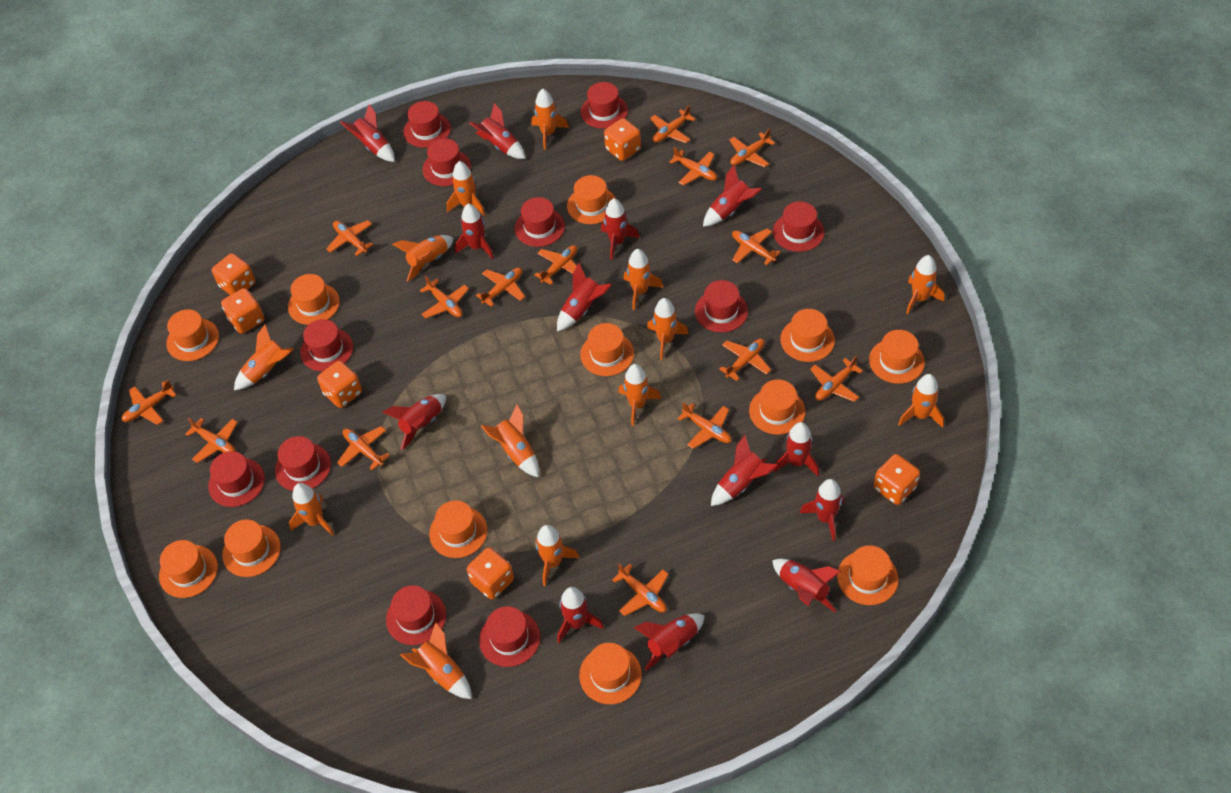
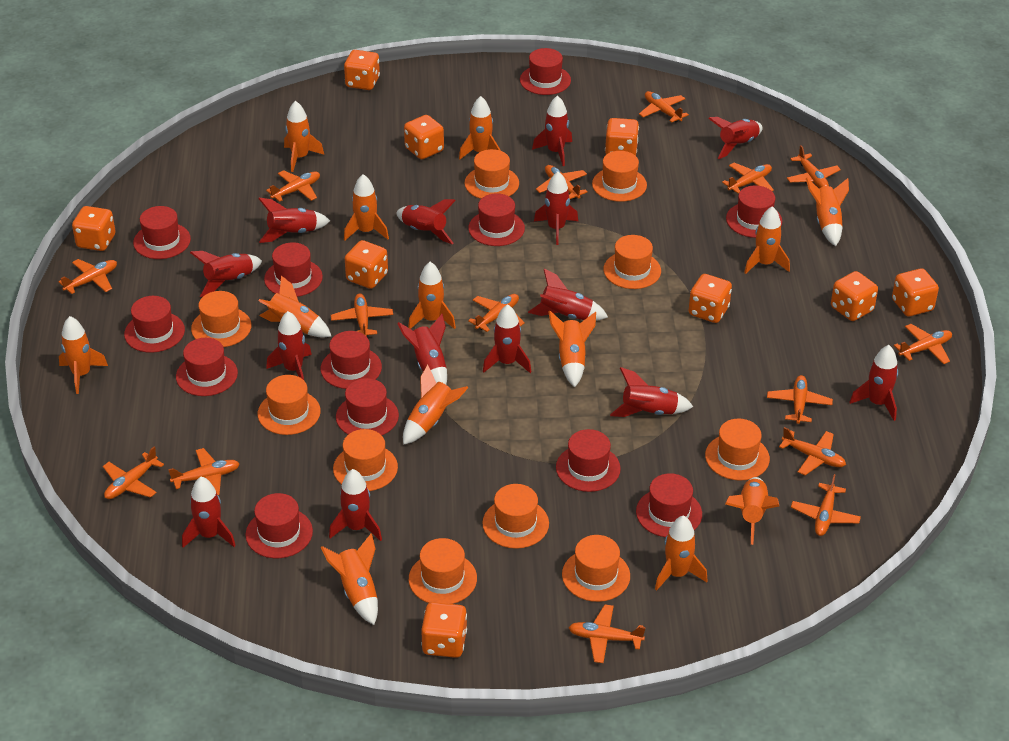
orange dice: 6 -> 9
orange hat: 12 -> 10
red hat: 11 -> 12
red rocket: 13 -> 14

